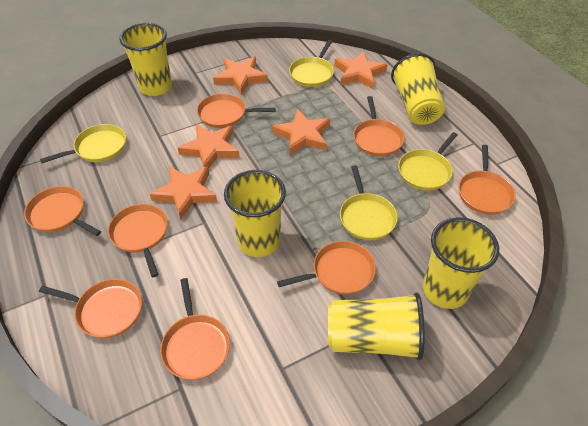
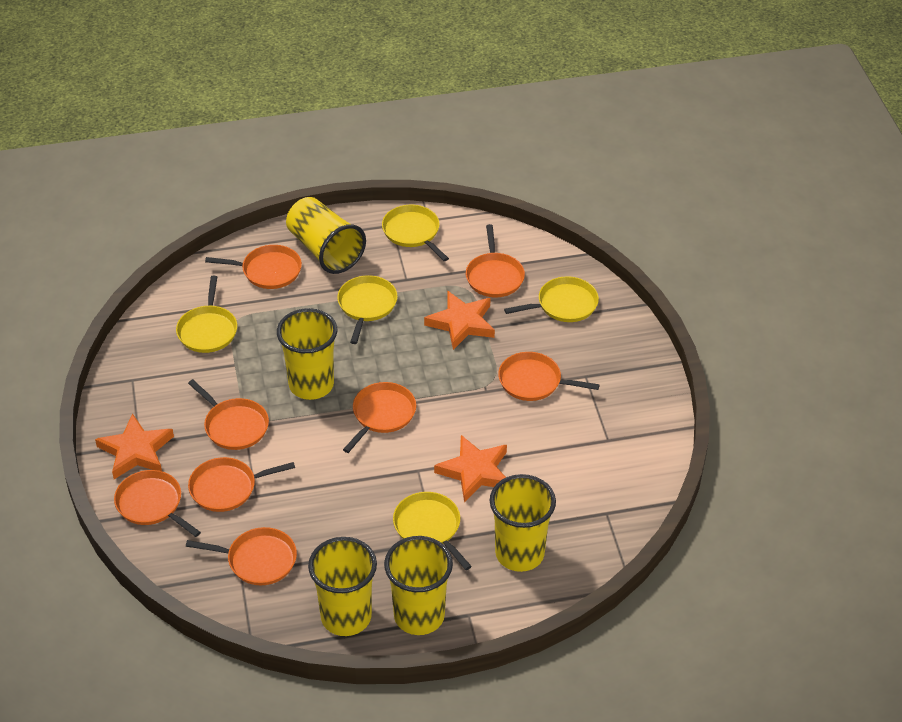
orange star: 5 -> 3
yellow pan: 4 -> 5

